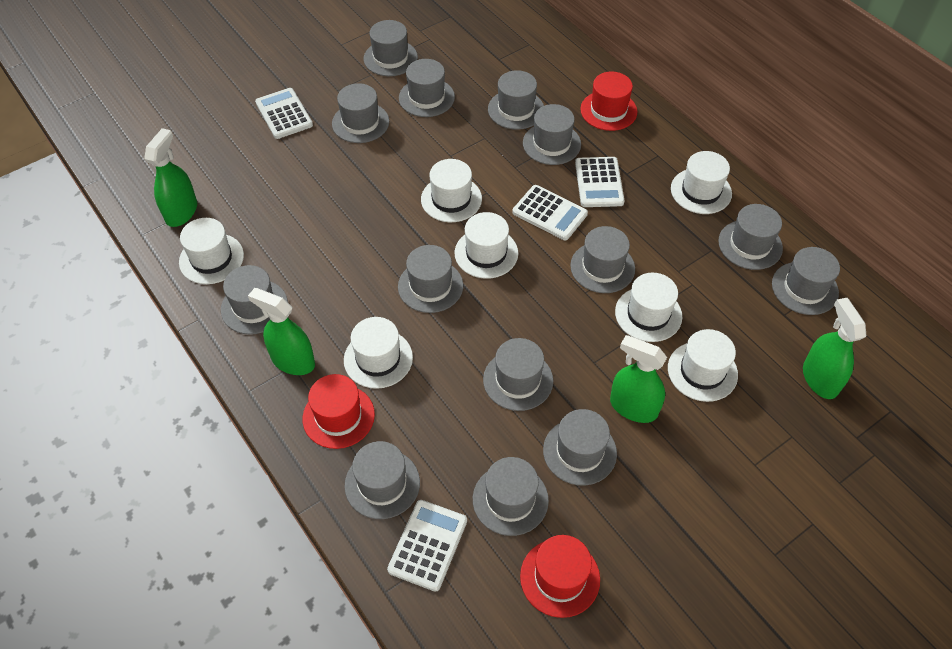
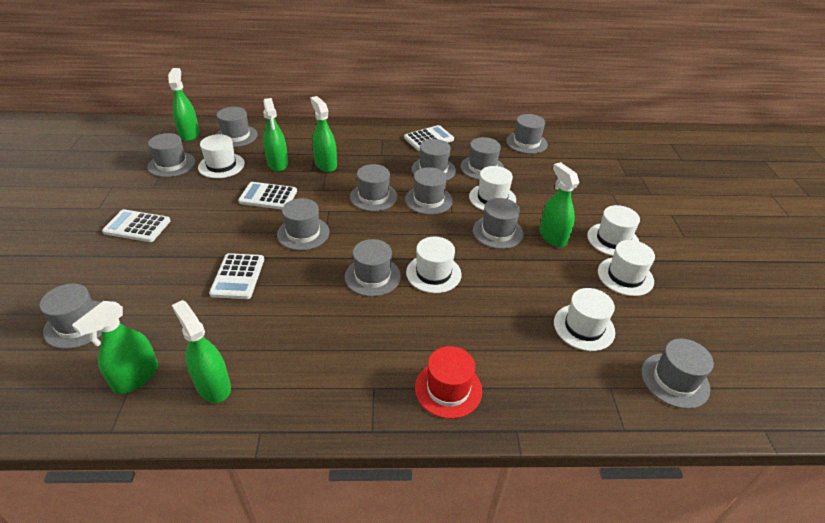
green spray bottle: 4 -> 6
grey hat: 14 -> 12
red hat: 3 -> 1
white hat: 7 -> 6

